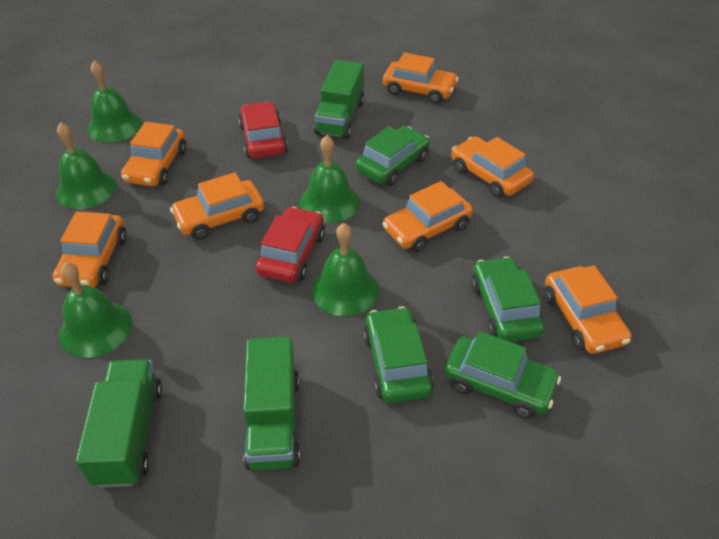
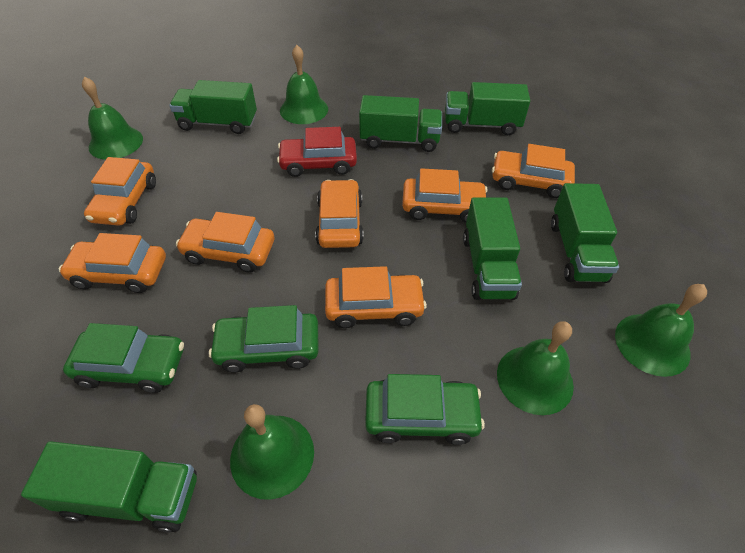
green car: 4 -> 3
green truck: 3 -> 6
red car: 2 -> 1

